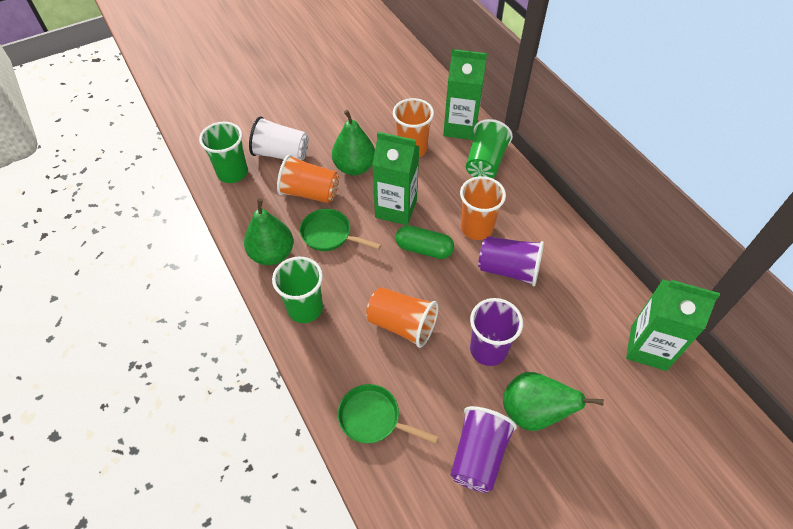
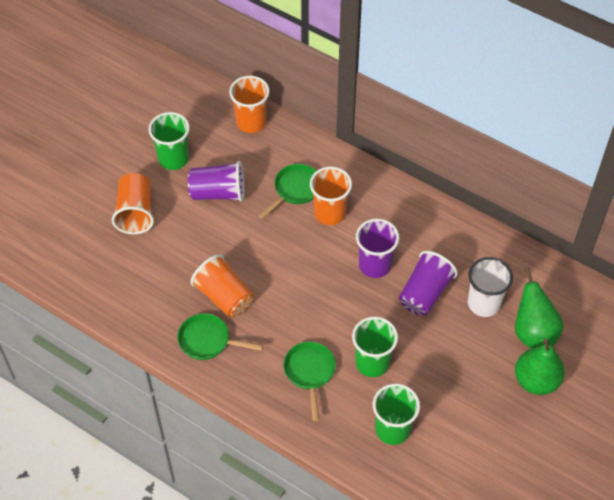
green capsule: 1 -> 0
green carton: 3 -> 0
green pan: 2 -> 3
green pear: 3 -> 2

